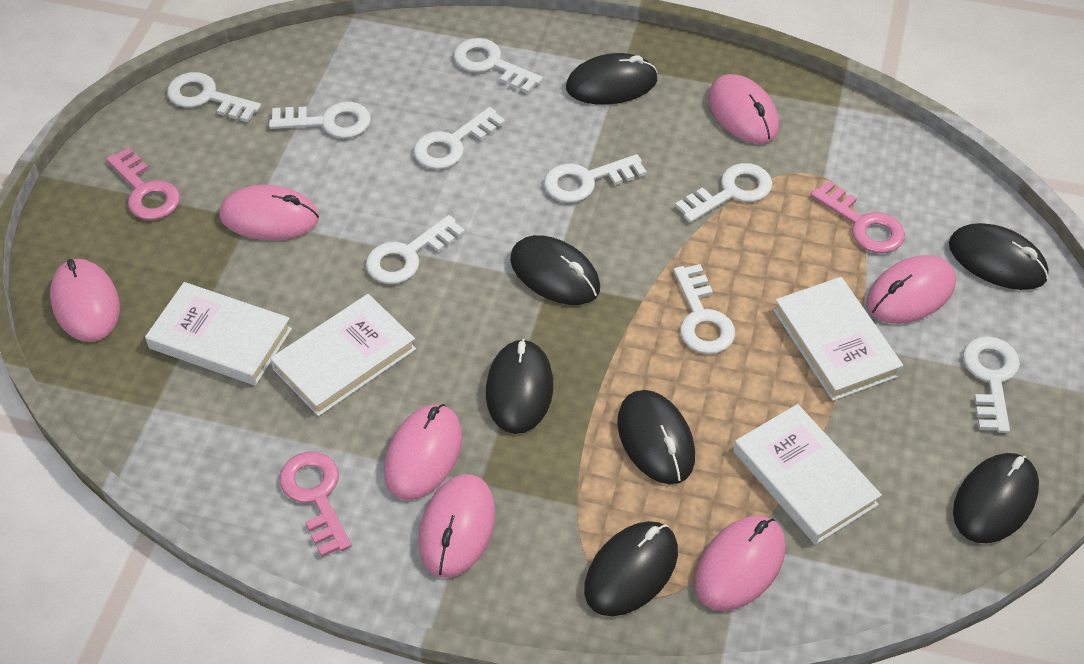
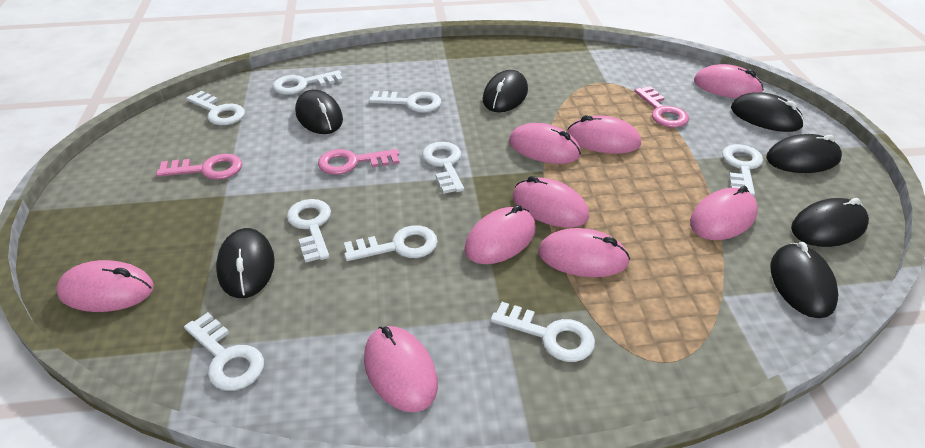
pink mouse: 7 -> 9
white book: 4 -> 0

